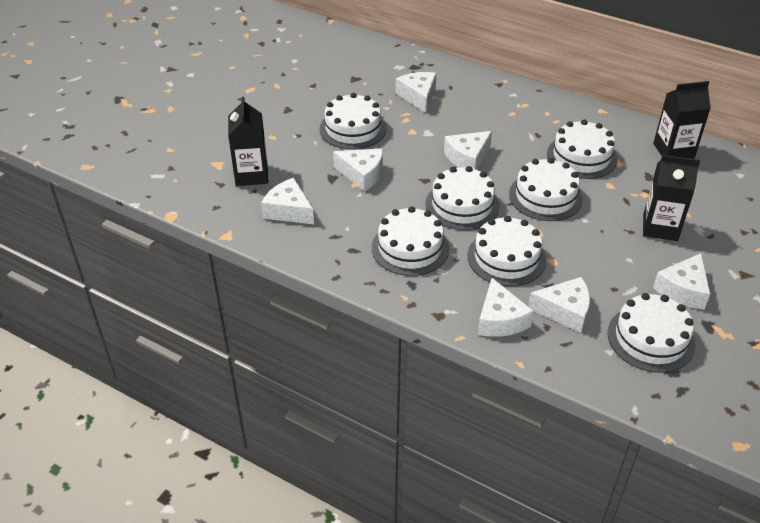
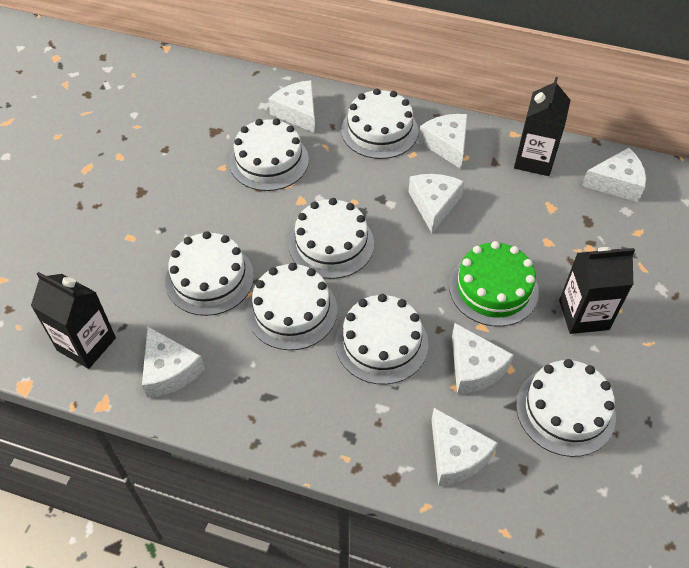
green cake: 0 -> 1

